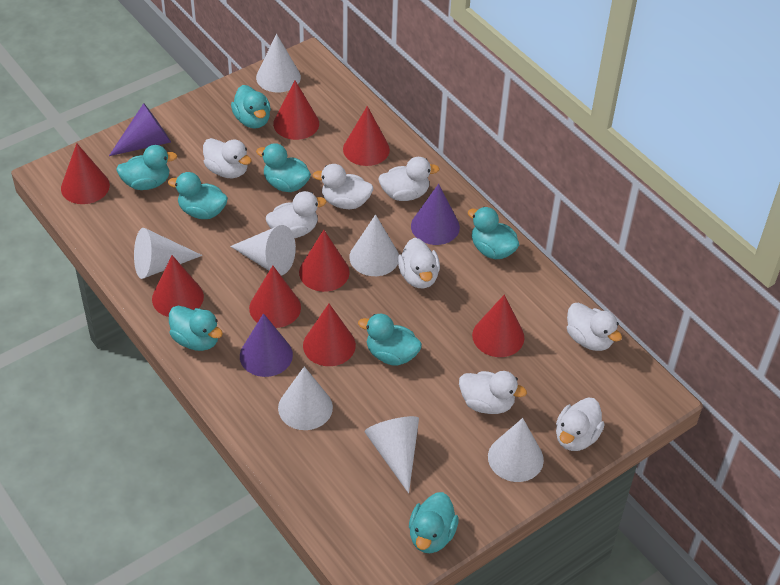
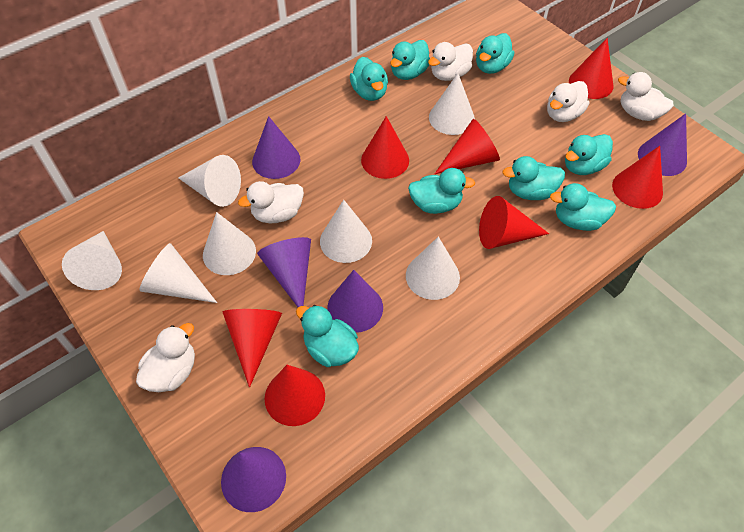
purple cone: 3 -> 5
red cone: 8 -> 7
white duck: 8 -> 5

